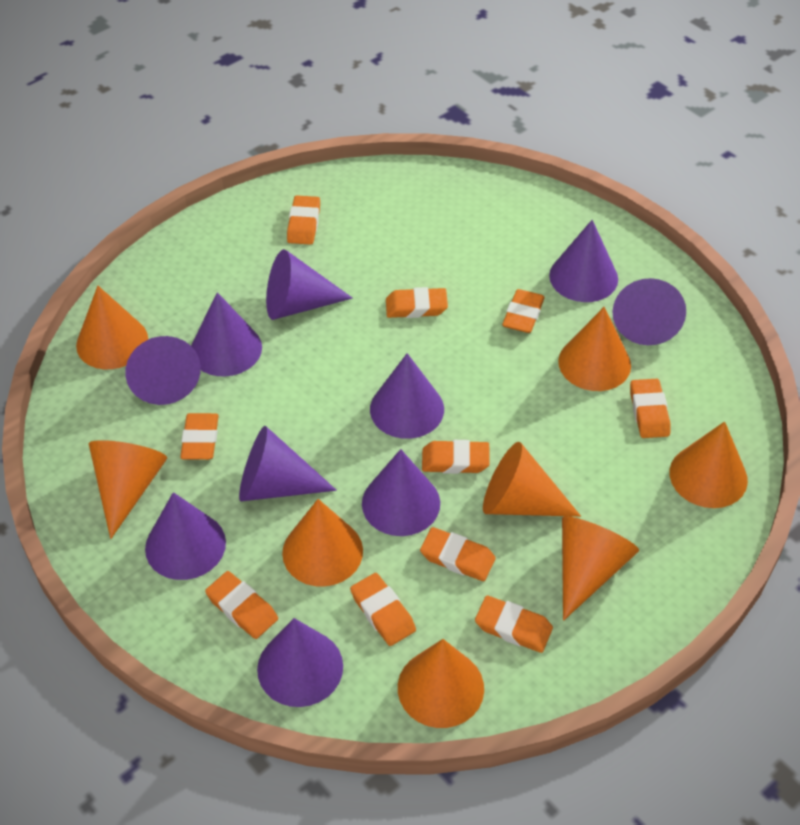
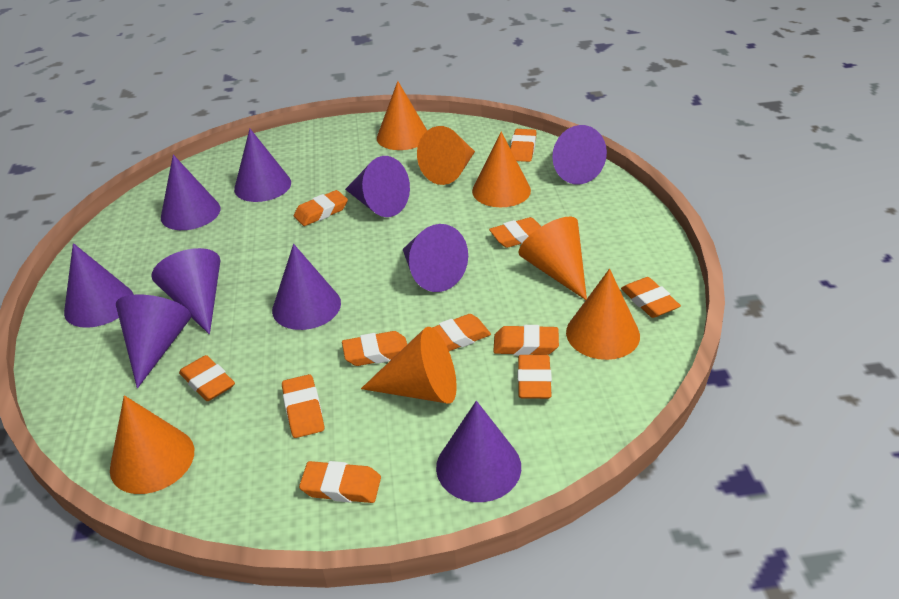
orange cone: 8 -> 7
orange eraser: 10 -> 11

